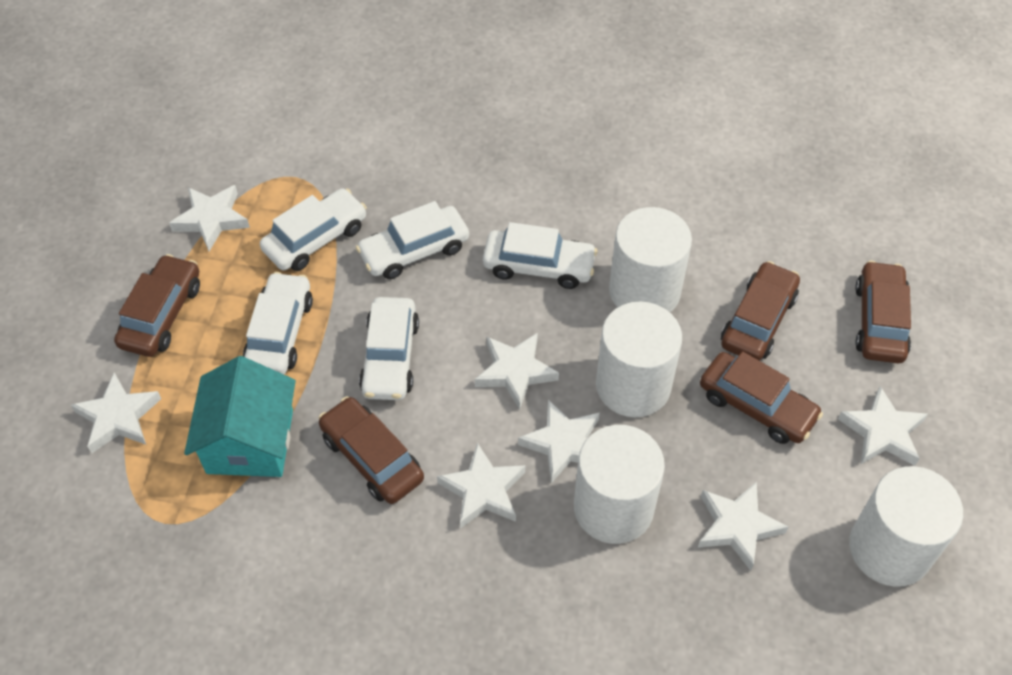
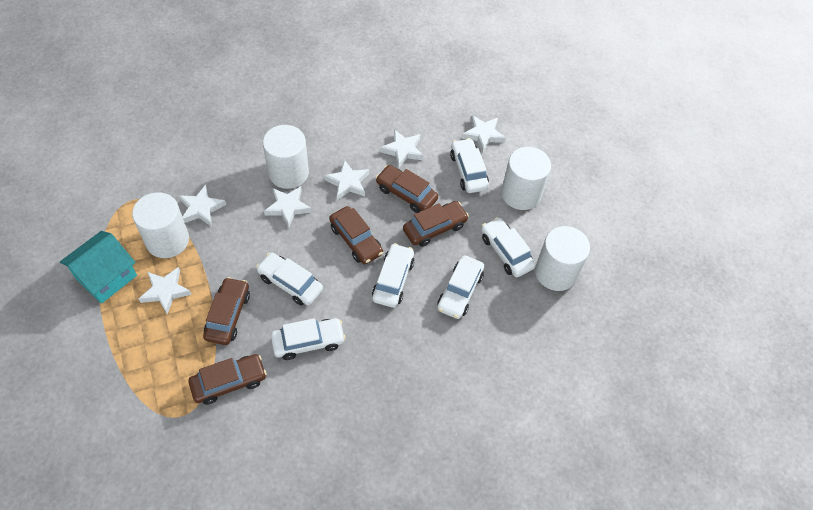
white car: 5 -> 6
white star: 7 -> 6

